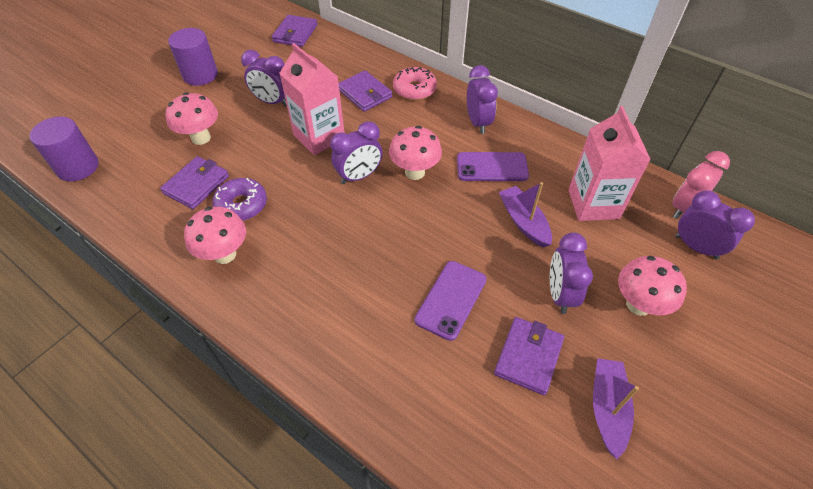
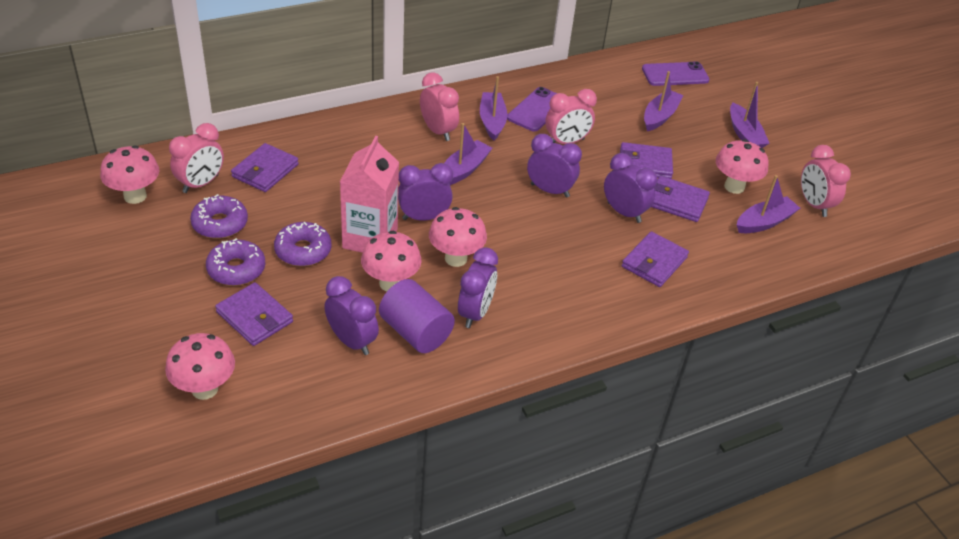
pink carton: 2 -> 1
pink clock: 1 -> 4
pink donut: 1 -> 0
pink mushroom: 4 -> 5
purple boat: 2 -> 5
purple cylinder: 2 -> 1
purple donut: 1 -> 3
purple wallet: 4 -> 5

